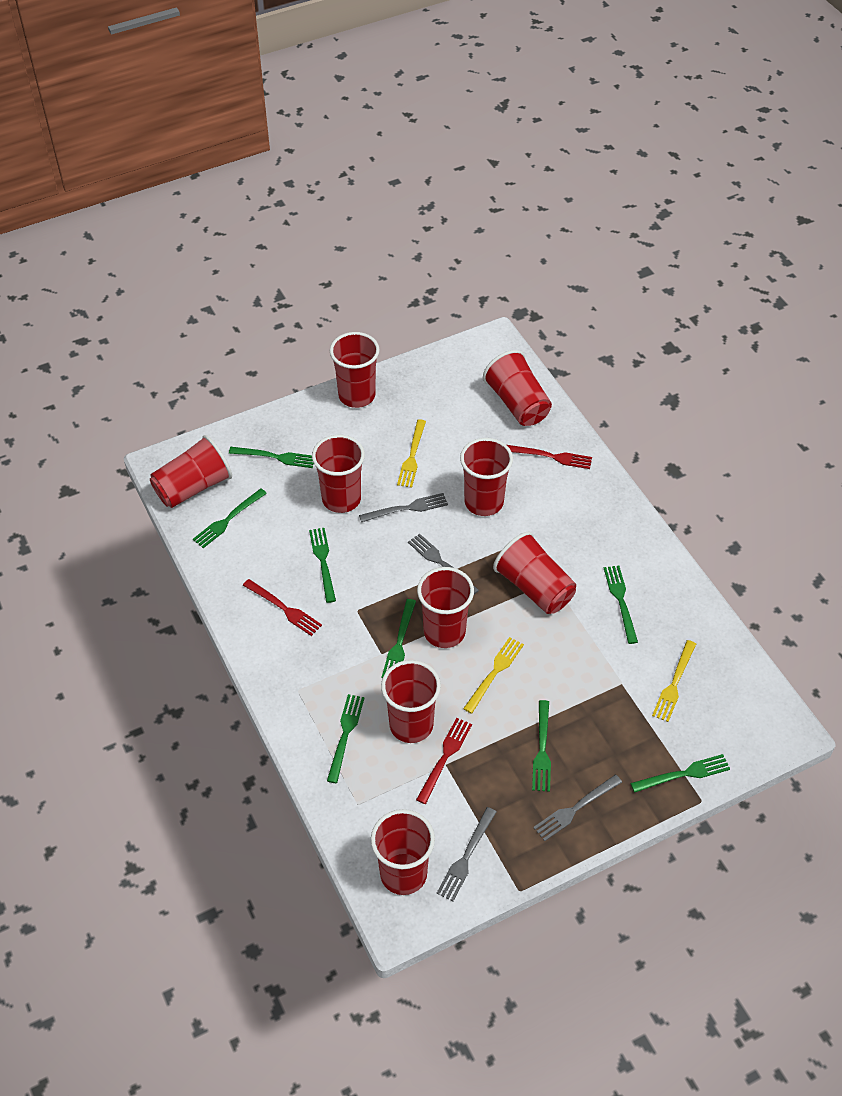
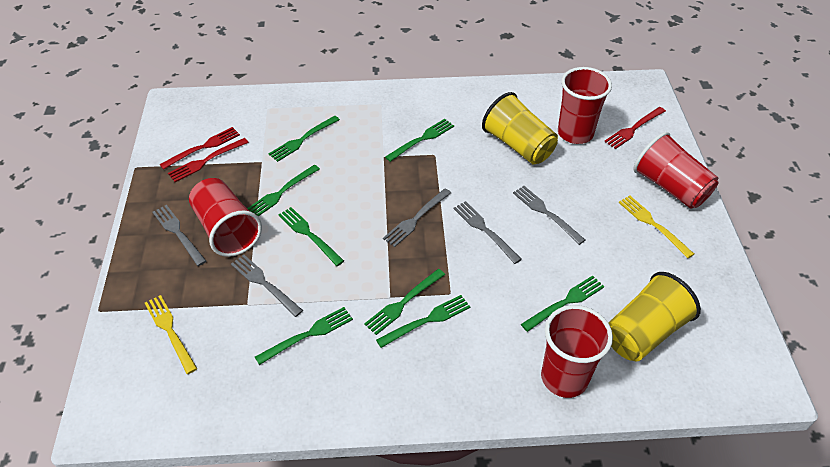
grey fork: 4 -> 5
red cup: 9 -> 4
yellow cup: 0 -> 2
yellow fork: 3 -> 2

